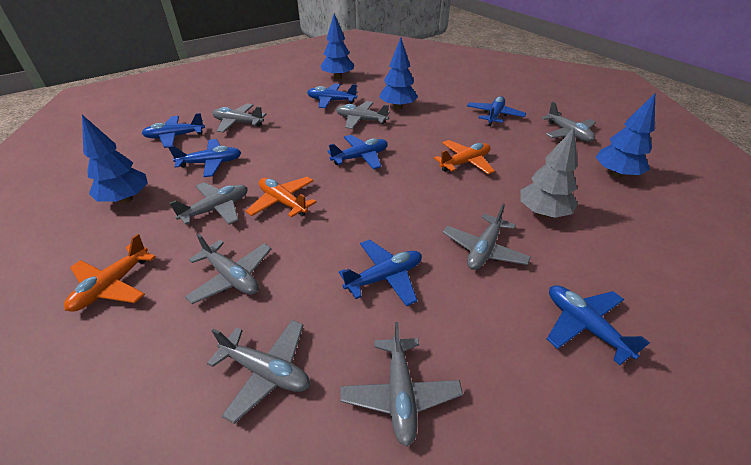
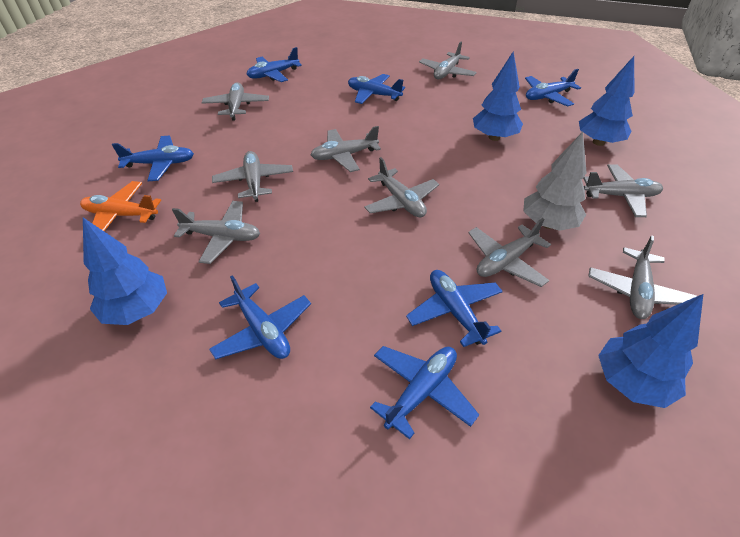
grey plane: 8 -> 9
orange plane: 3 -> 1

